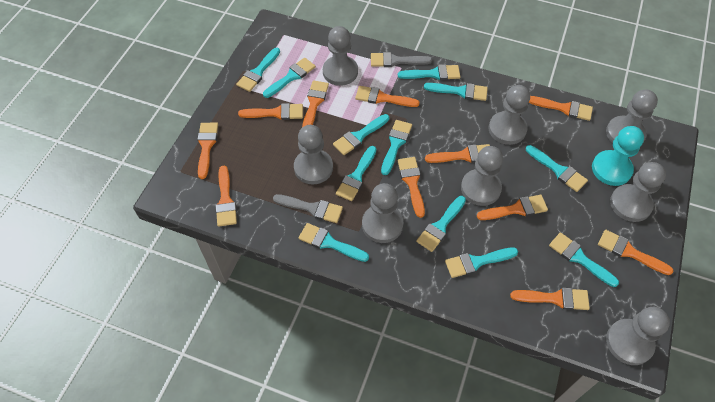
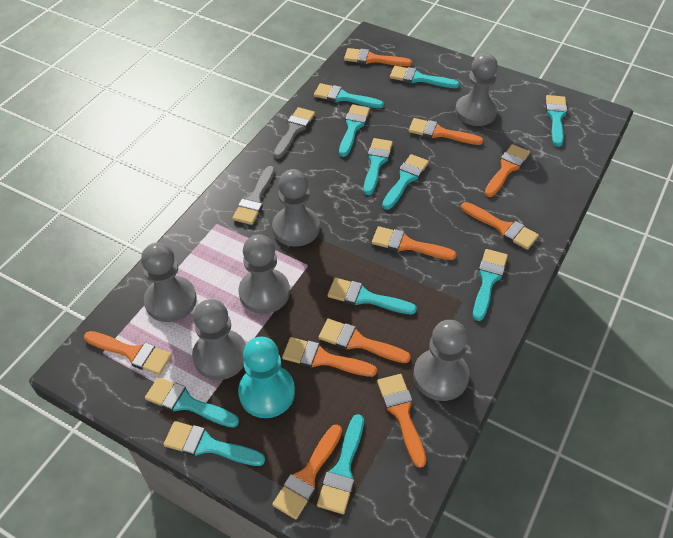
grey pawn: 8 -> 6
orange brush: 11 -> 10
turquoise brush: 12 -> 11

